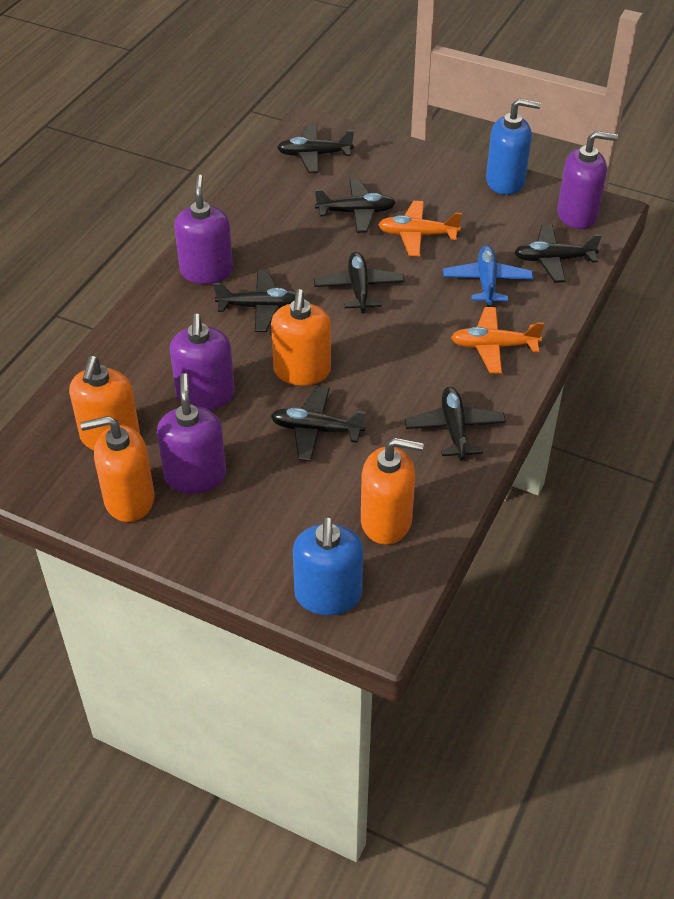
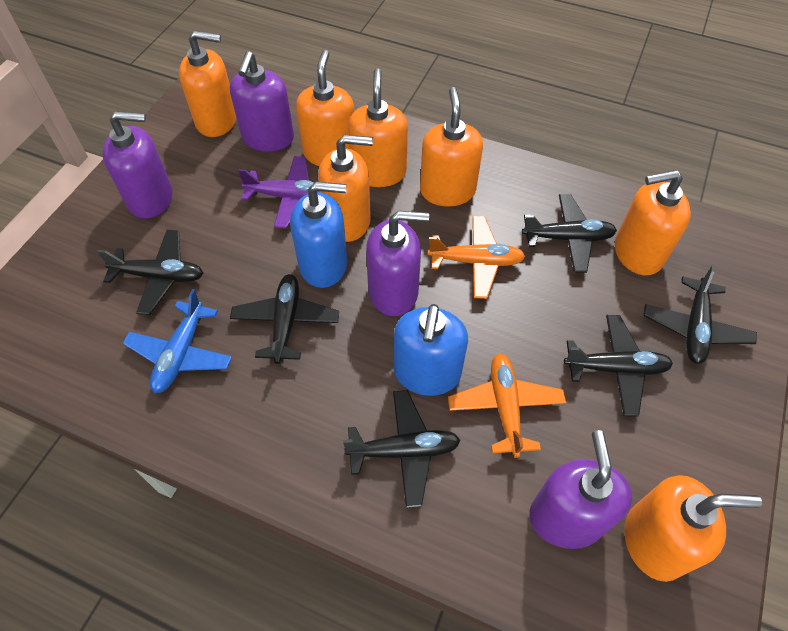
black plane: 7 -> 6
orange soap dispenser: 4 -> 7
purple plane: 0 -> 1

